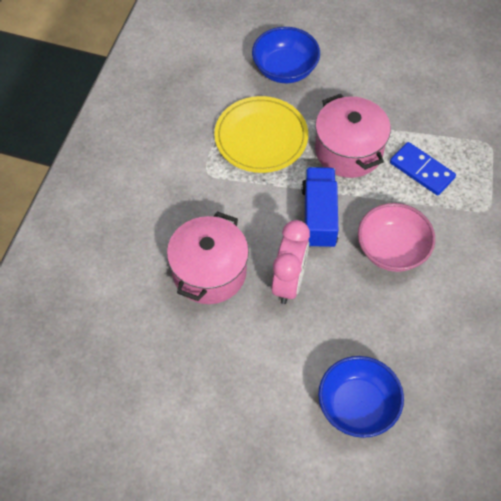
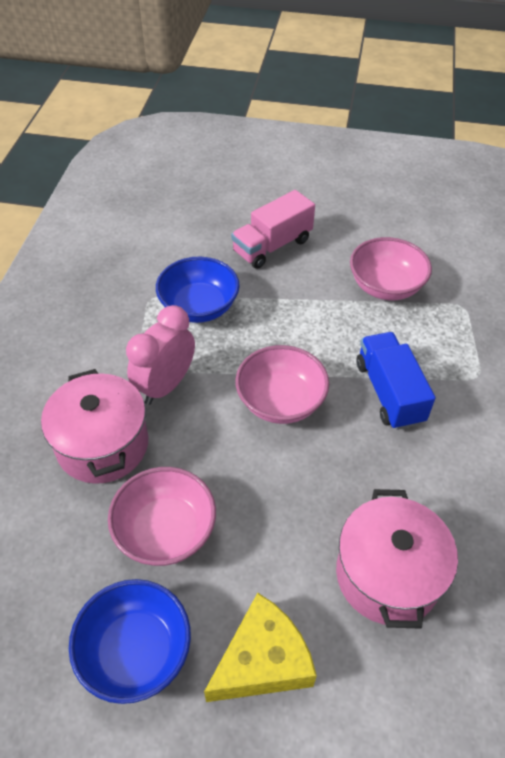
blue domino: 1 -> 0
pink bowl: 1 -> 3
pink truck: 0 -> 1
yellow cheese: 0 -> 1
yellow plate: 1 -> 0

